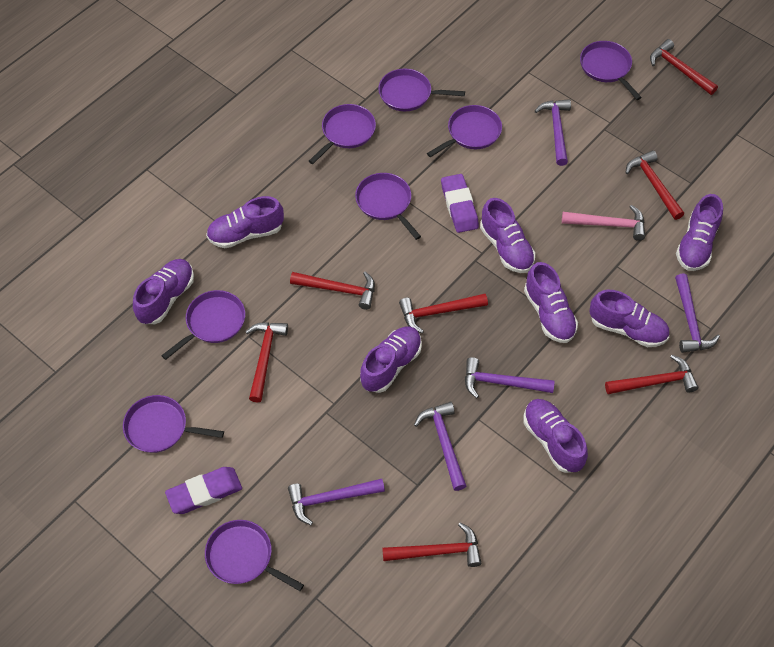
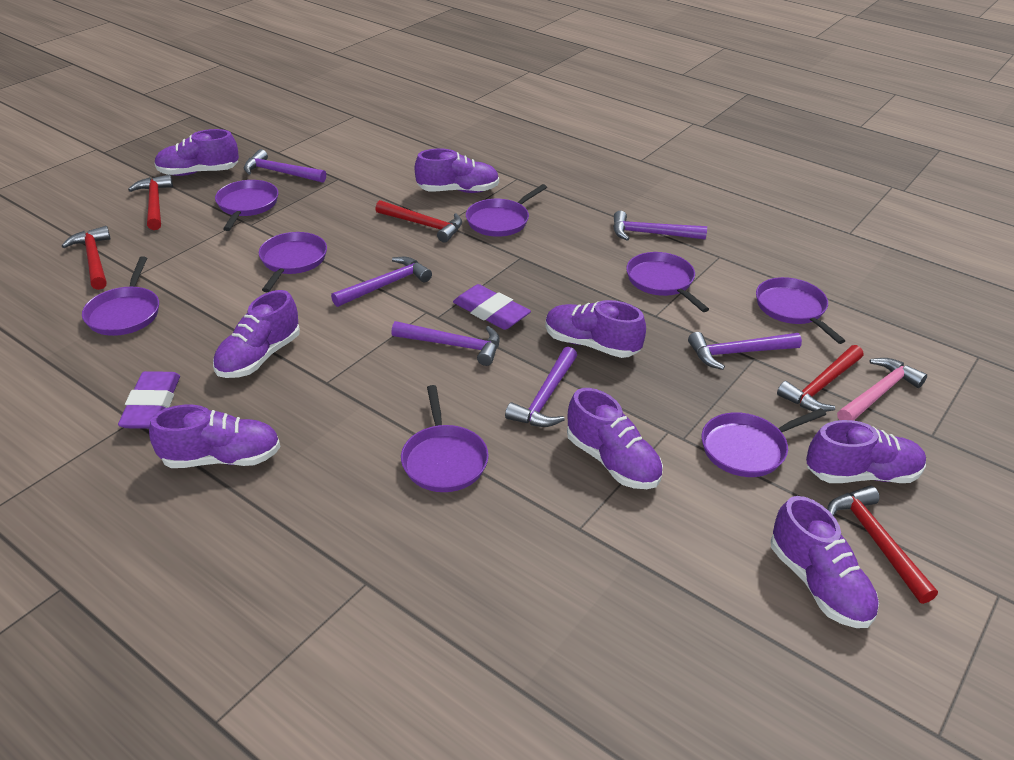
purple hammer: 5 -> 6
red hammer: 7 -> 5

